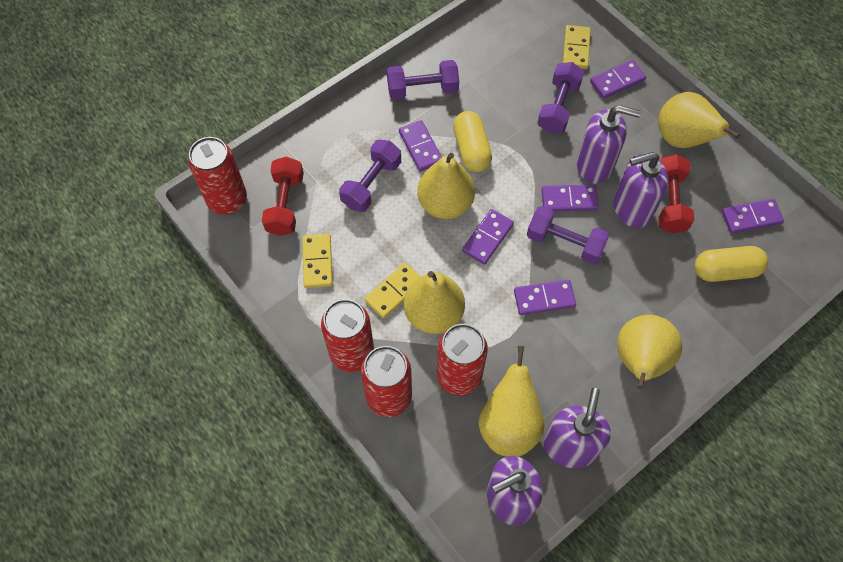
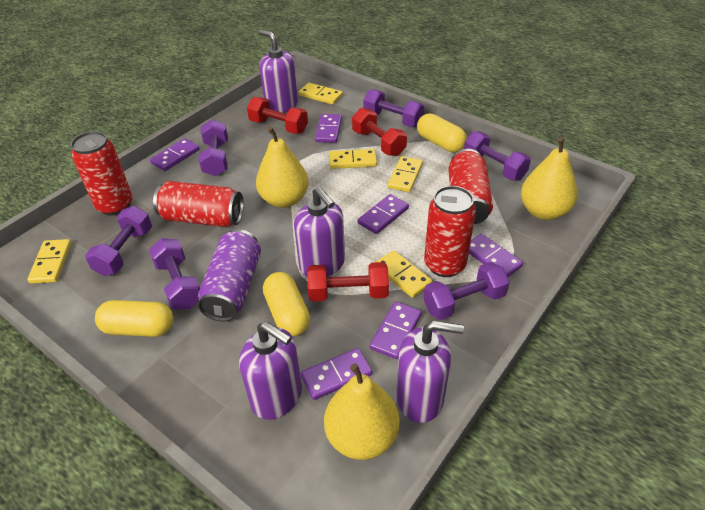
purple can: 0 -> 1
purple dumbbell: 4 -> 6
red dumbbell: 2 -> 3
yellow capsule: 2 -> 3
yellow domino: 3 -> 5
yellow pear: 5 -> 3

